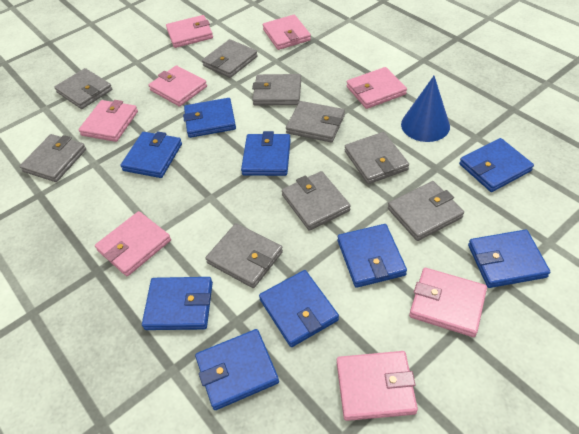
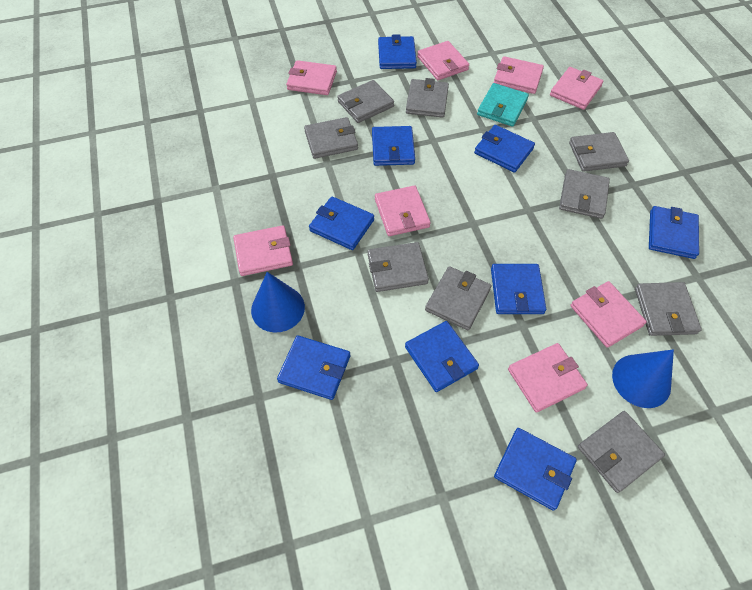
blue cone: 1 -> 2
turquoise wallet: 0 -> 1

